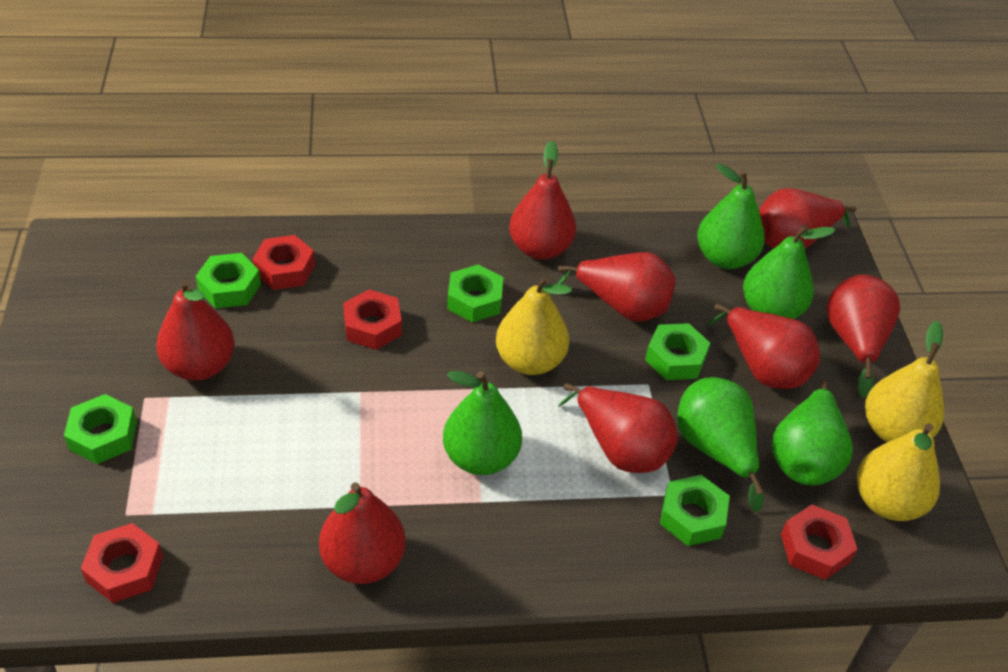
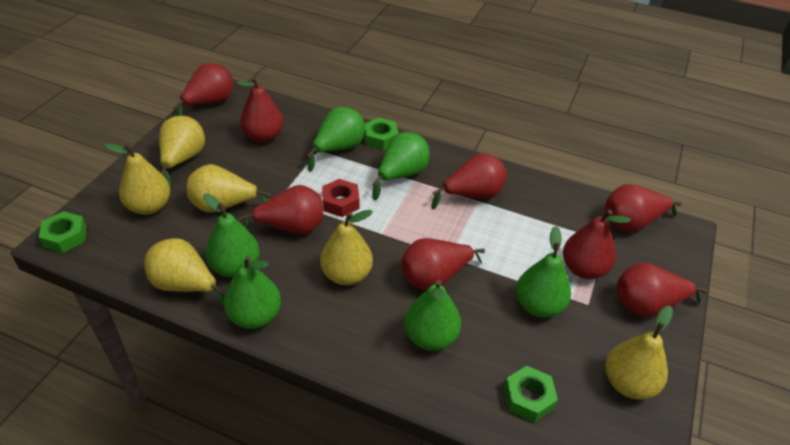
green nut: 5 -> 3
green pear: 5 -> 6
red nut: 4 -> 1
yellow pear: 3 -> 6

